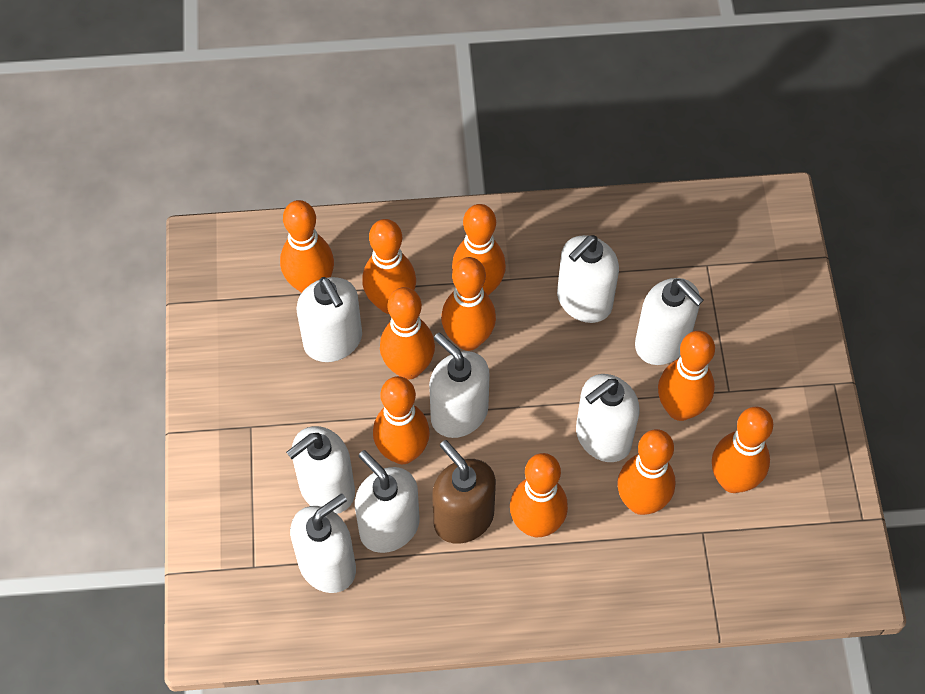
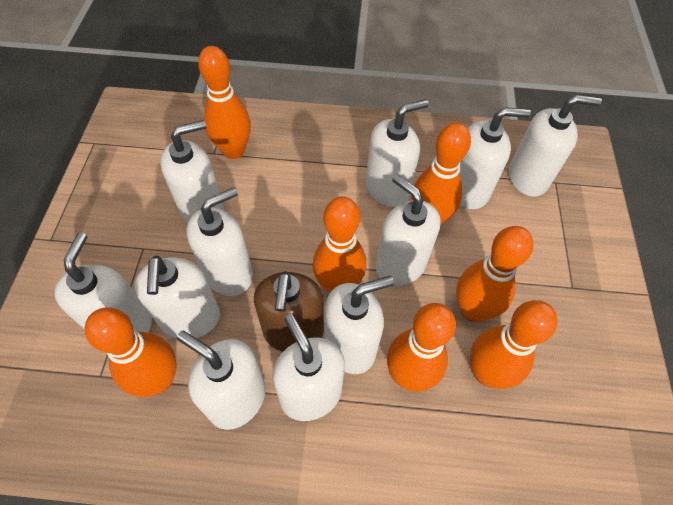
orange bowling pin: 10 -> 7
white soap dispenser: 8 -> 11

